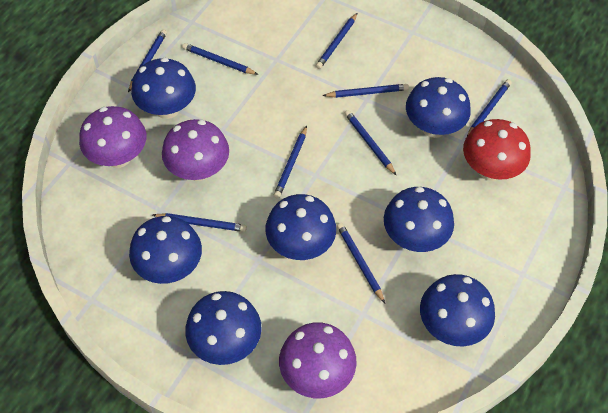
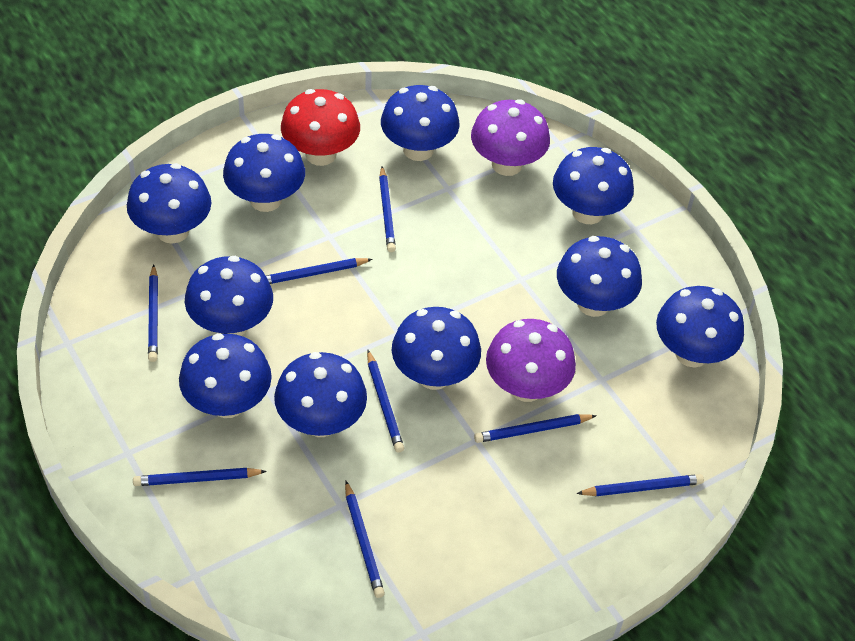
blue mushroom: 7 -> 10
blue pencil: 9 -> 8
purple mushroom: 3 -> 2

